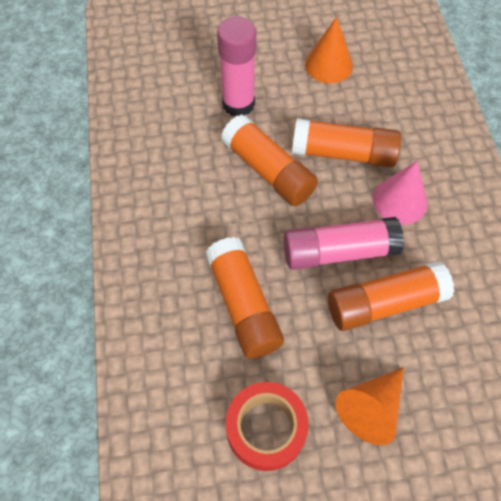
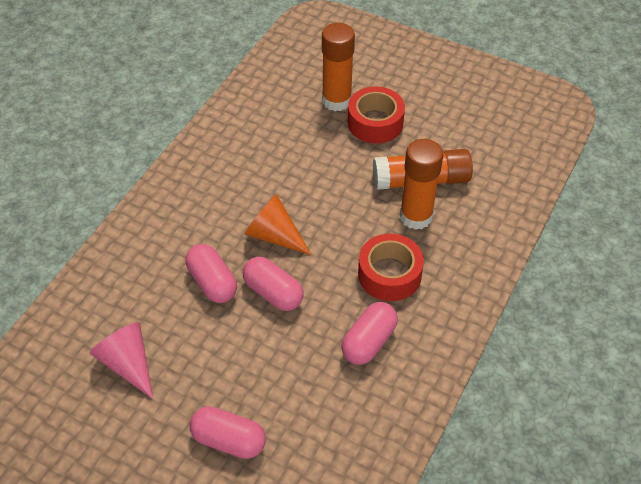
orange cone: 2 -> 1
orange glue stick: 4 -> 3
pink capsule: 0 -> 4
pink glue stick: 2 -> 0
red tape: 1 -> 2

